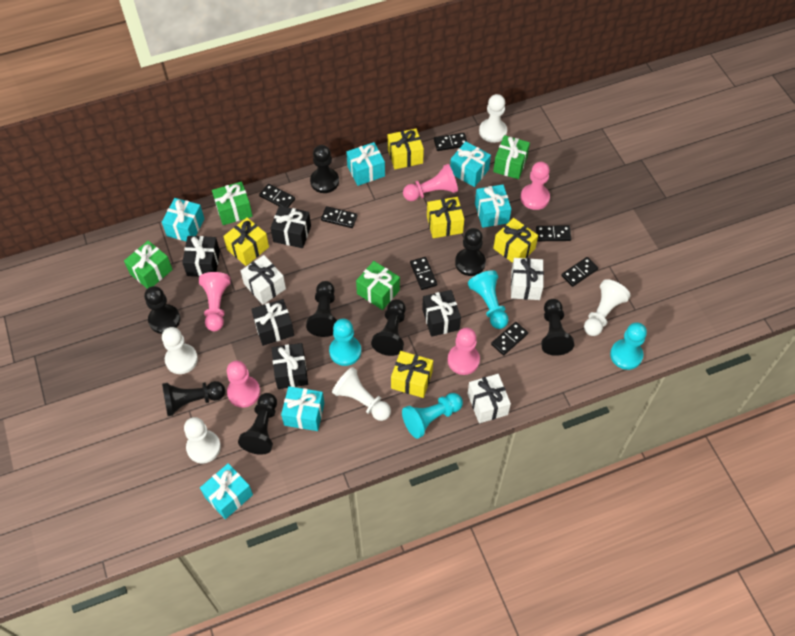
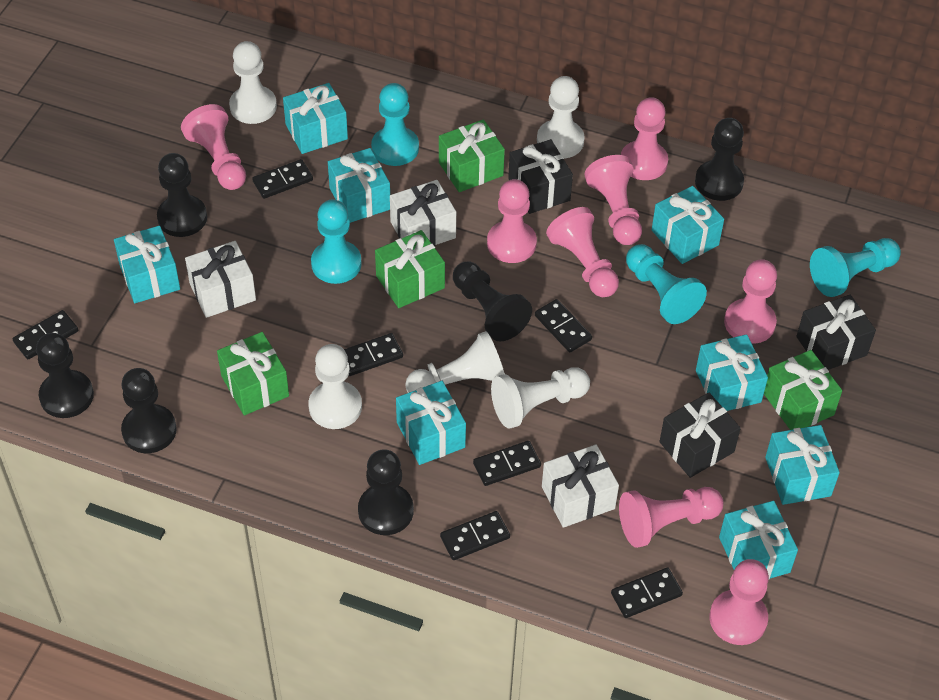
black gift: 5 -> 3
black pawn: 8 -> 6
pink pawn: 5 -> 8
turquoise gift: 6 -> 8
yellow gift: 5 -> 0

